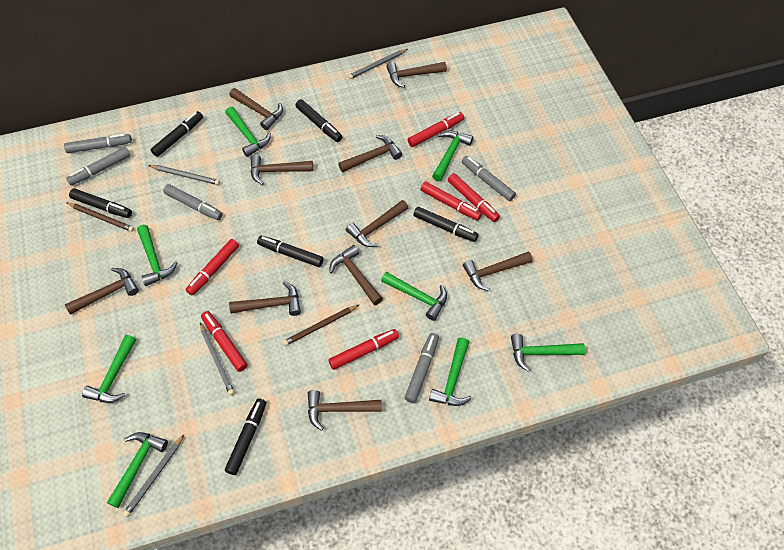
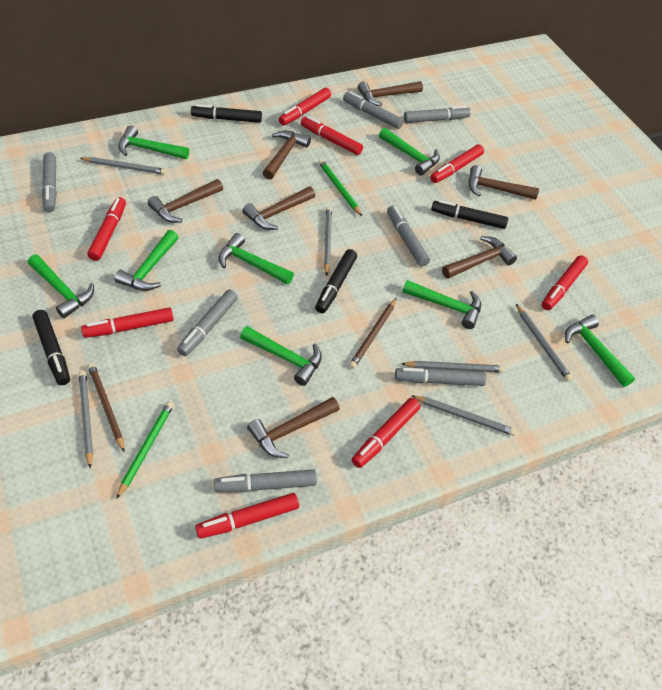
black marker: 6 -> 4
brown hammer: 10 -> 7
green pencil: 0 -> 2
grey marker: 5 -> 7
grey pencil: 4 -> 6
red marker: 6 -> 8

